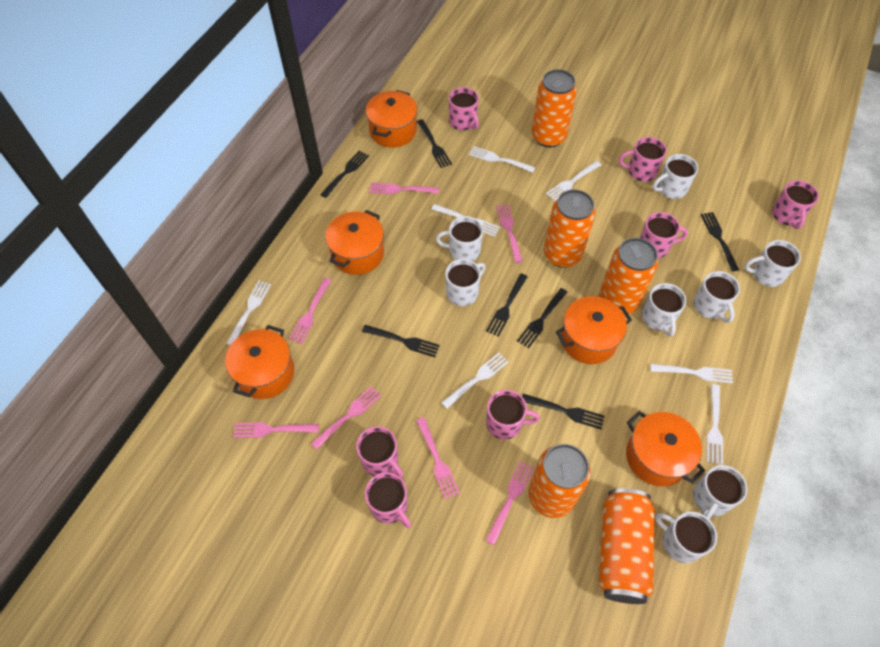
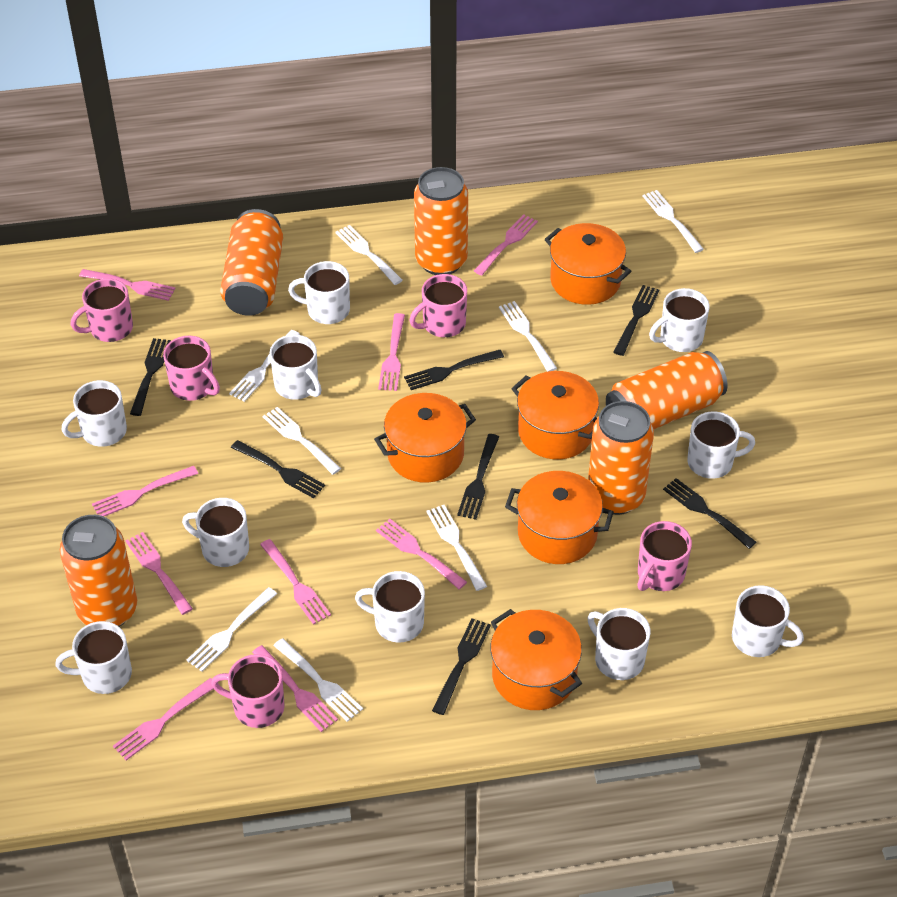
pink fork: 7 -> 9
pink mug: 7 -> 5
white fork: 7 -> 8
white mug: 8 -> 10

